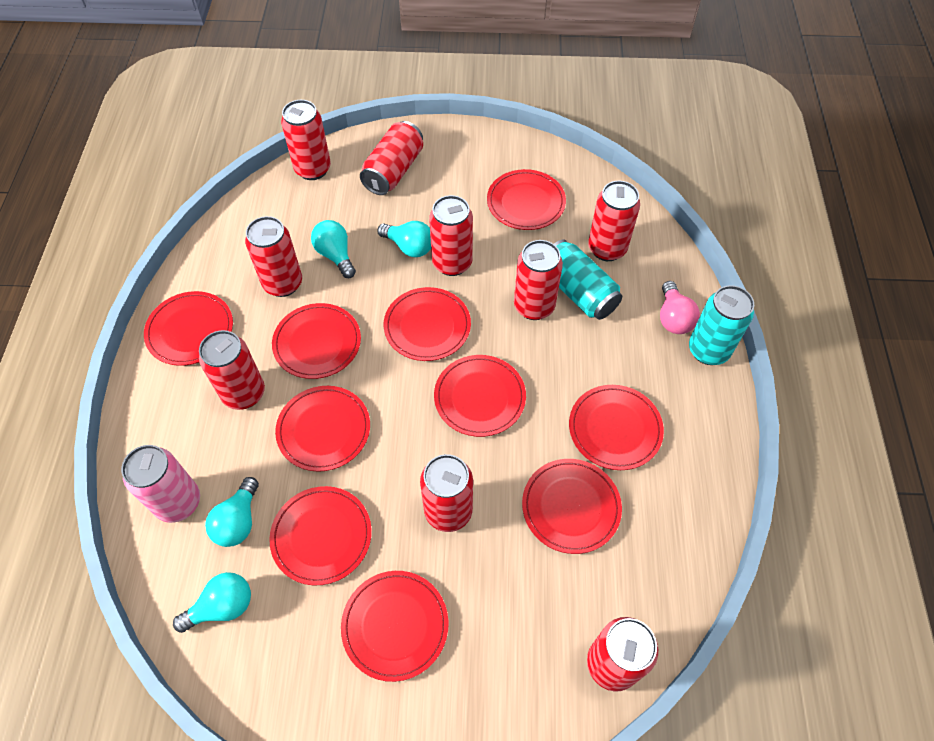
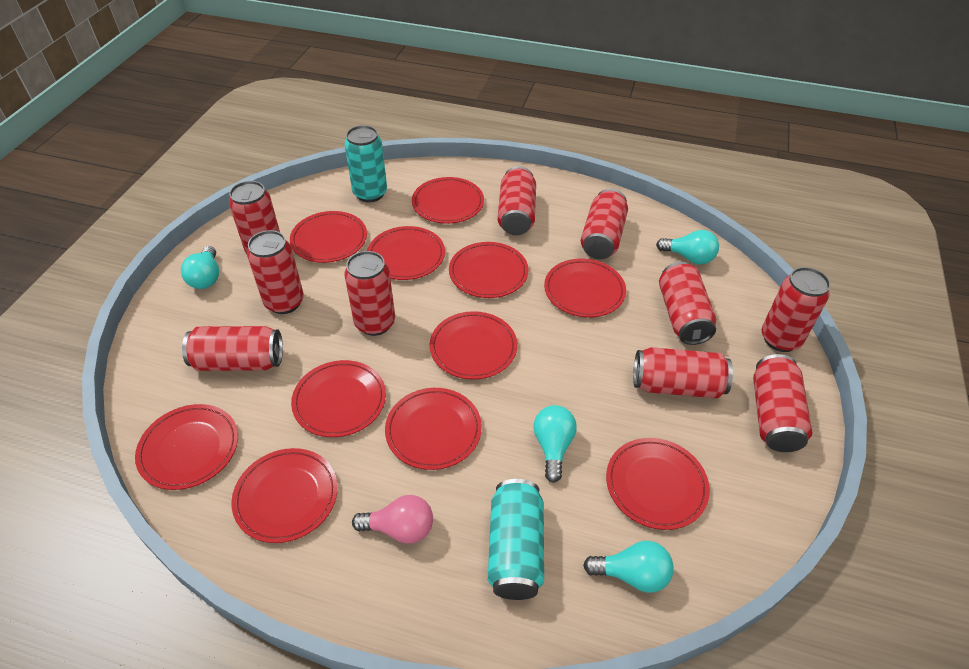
pink can: 1 -> 0
red can: 9 -> 10
red plate: 10 -> 11

